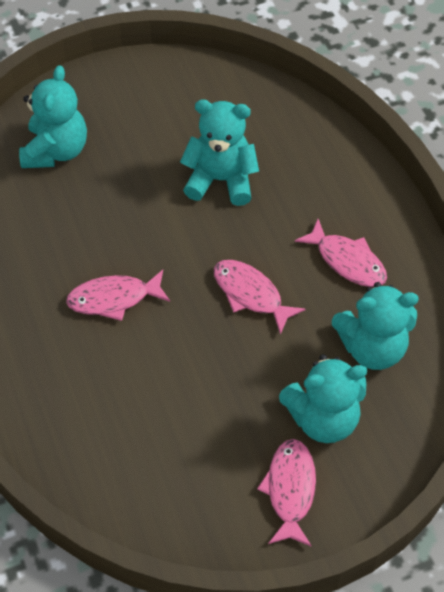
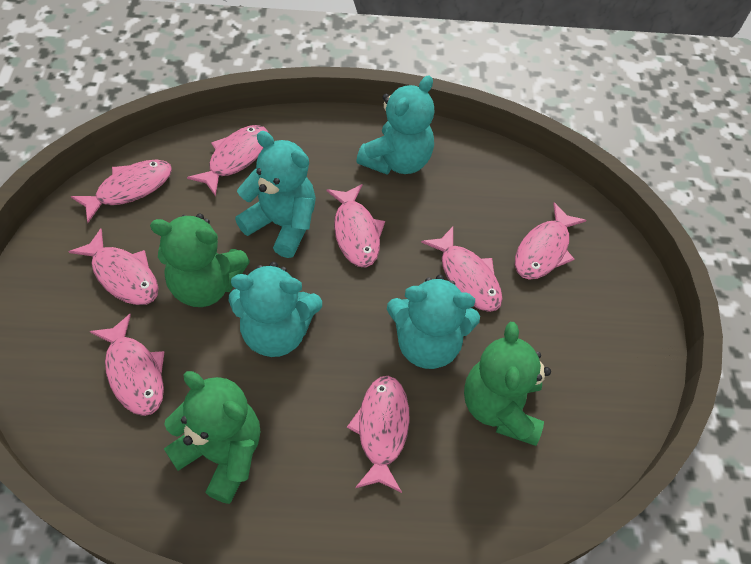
green teddy bear: 0 -> 3
pink fish: 4 -> 8

